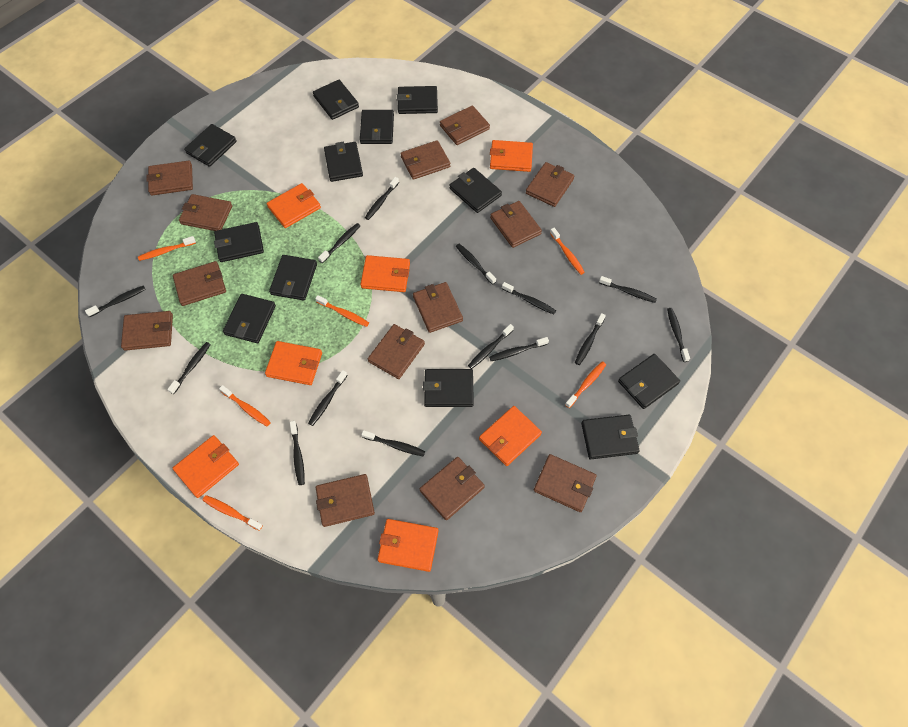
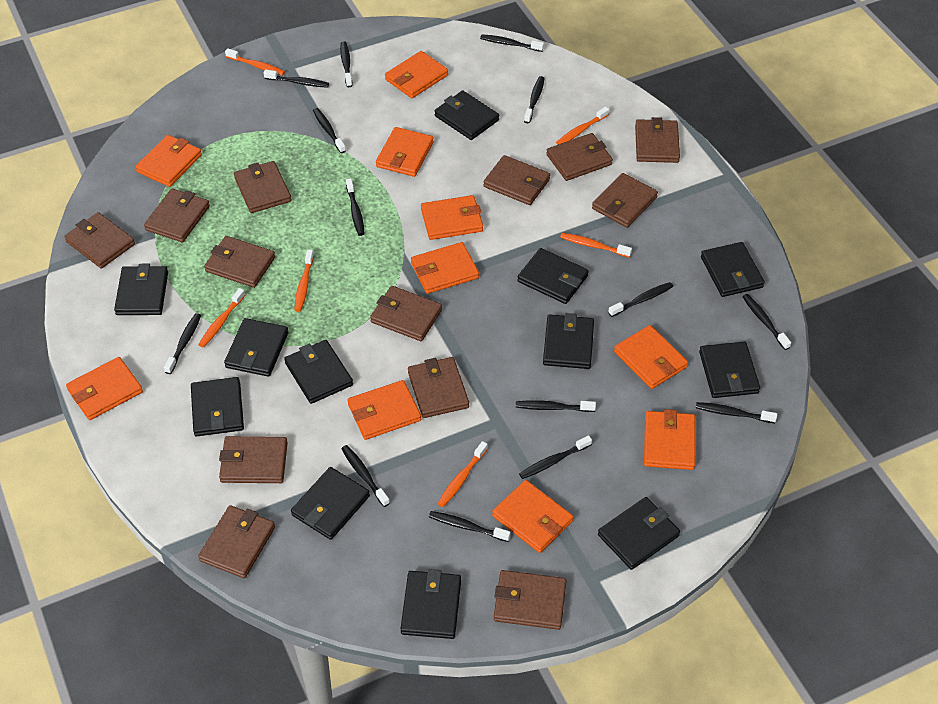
orange wallet: 7 -> 10

